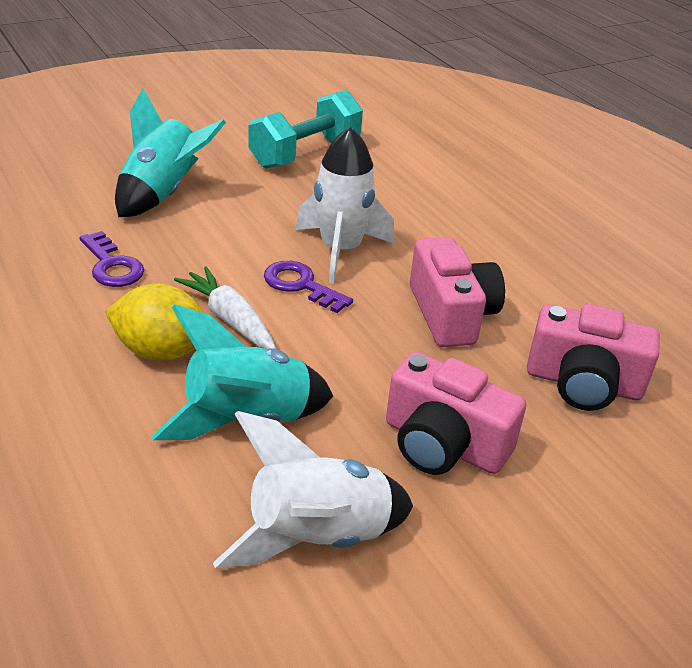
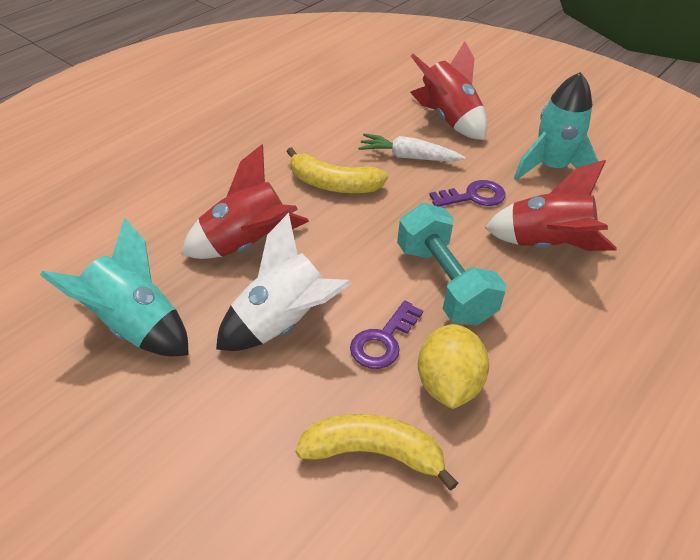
pink camera: 3 -> 0
red rocket: 0 -> 3
white rocket: 2 -> 1
yellow banana: 0 -> 2

